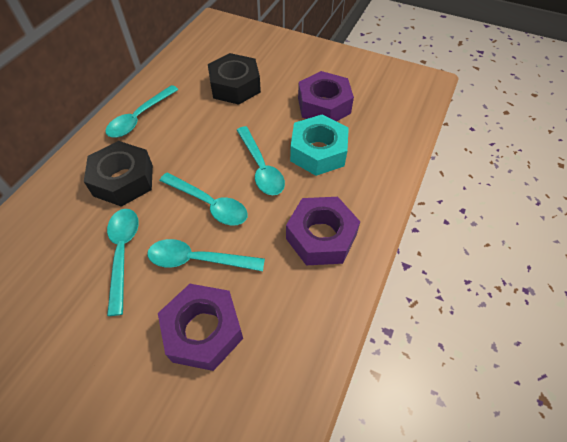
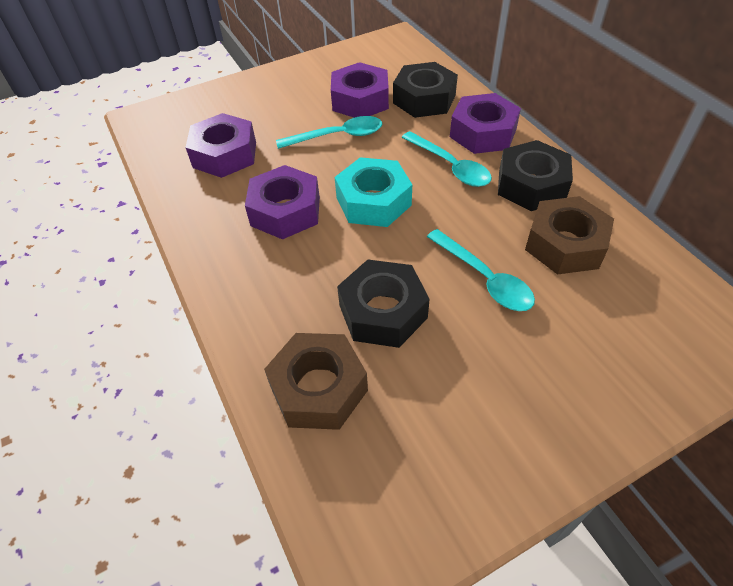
black nut: 2 -> 3
brown nut: 0 -> 2
purple nut: 3 -> 4
turquoise spoon: 5 -> 3

